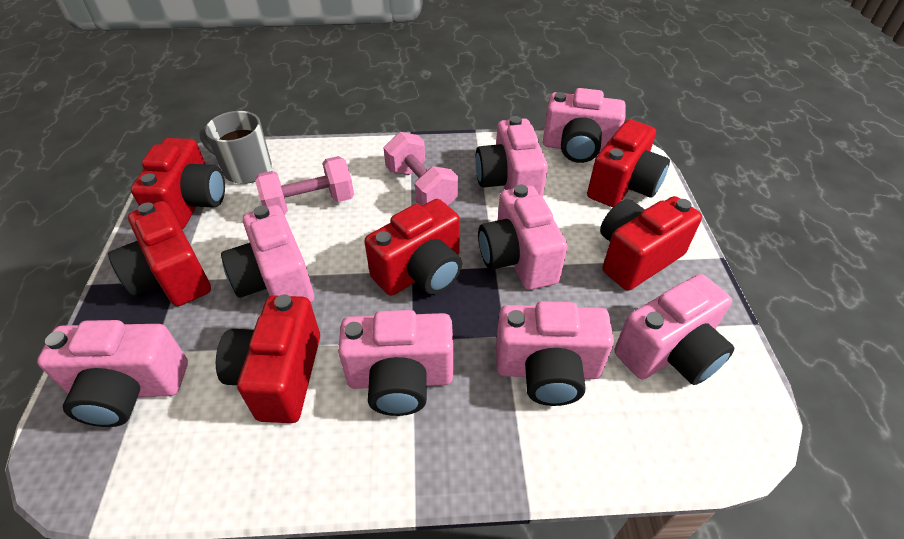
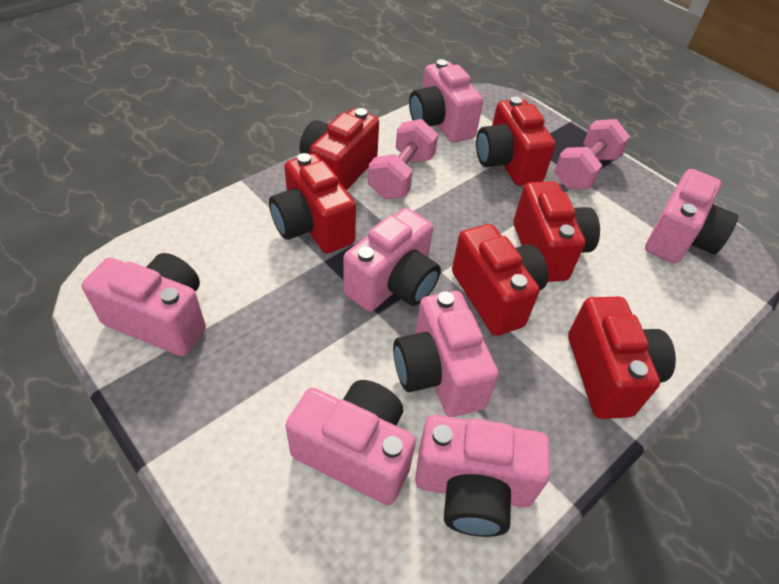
grey mug: 1 -> 0
pink camera: 8 -> 7

